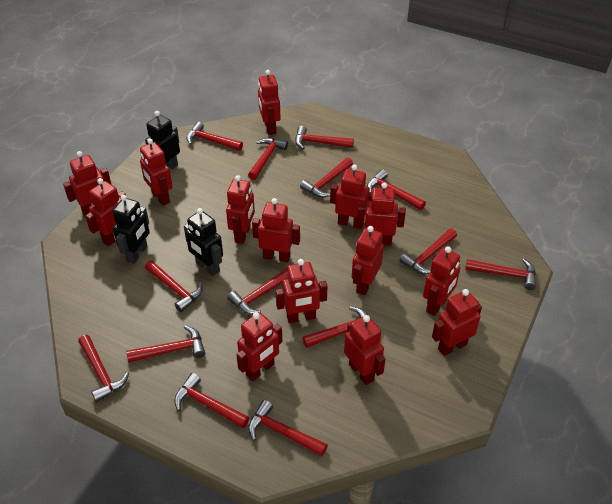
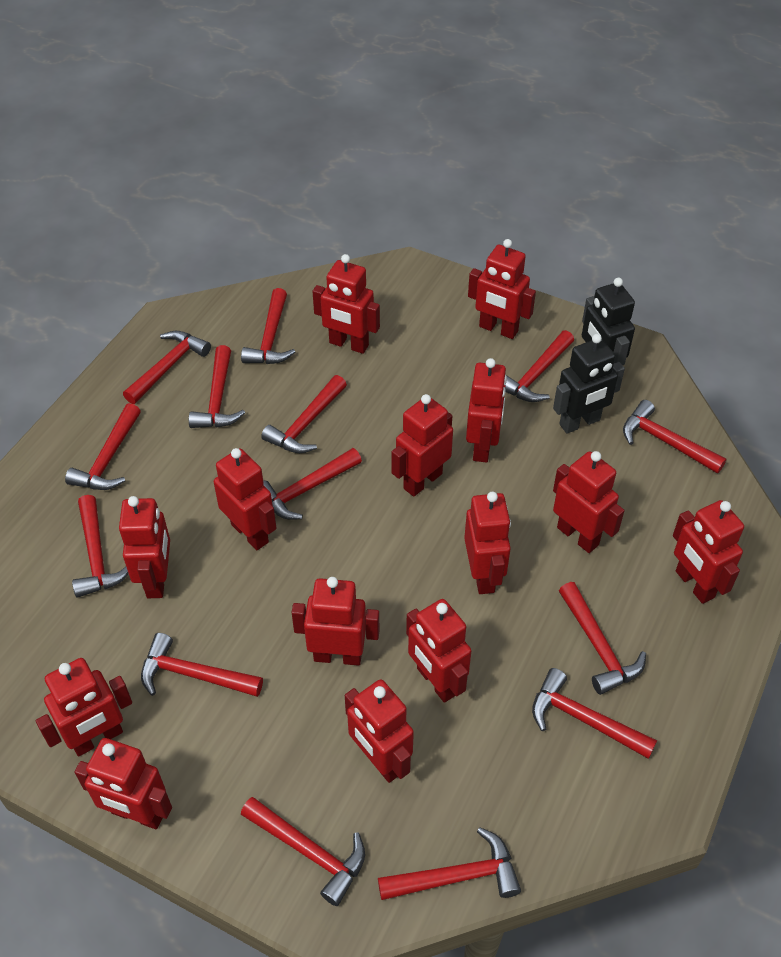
black robot: 3 -> 2

